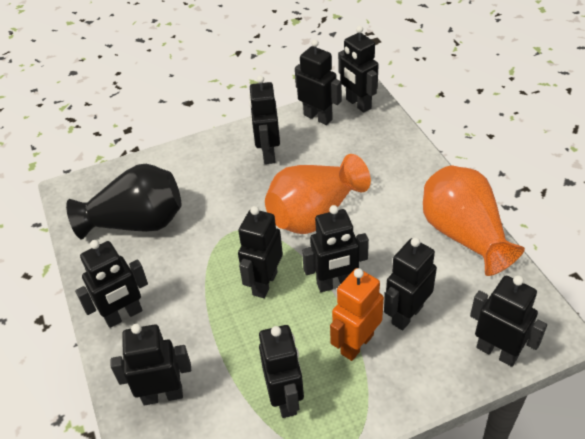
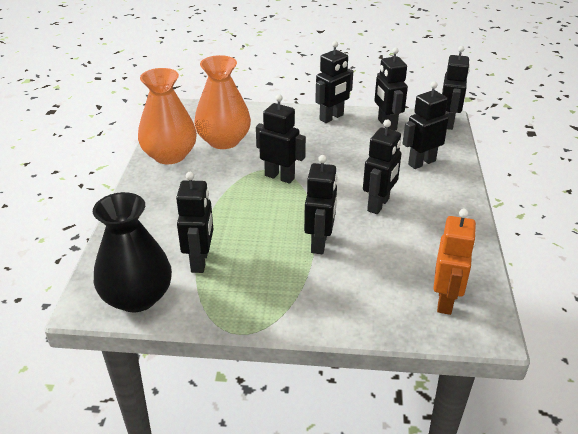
black robot: 10 -> 8

